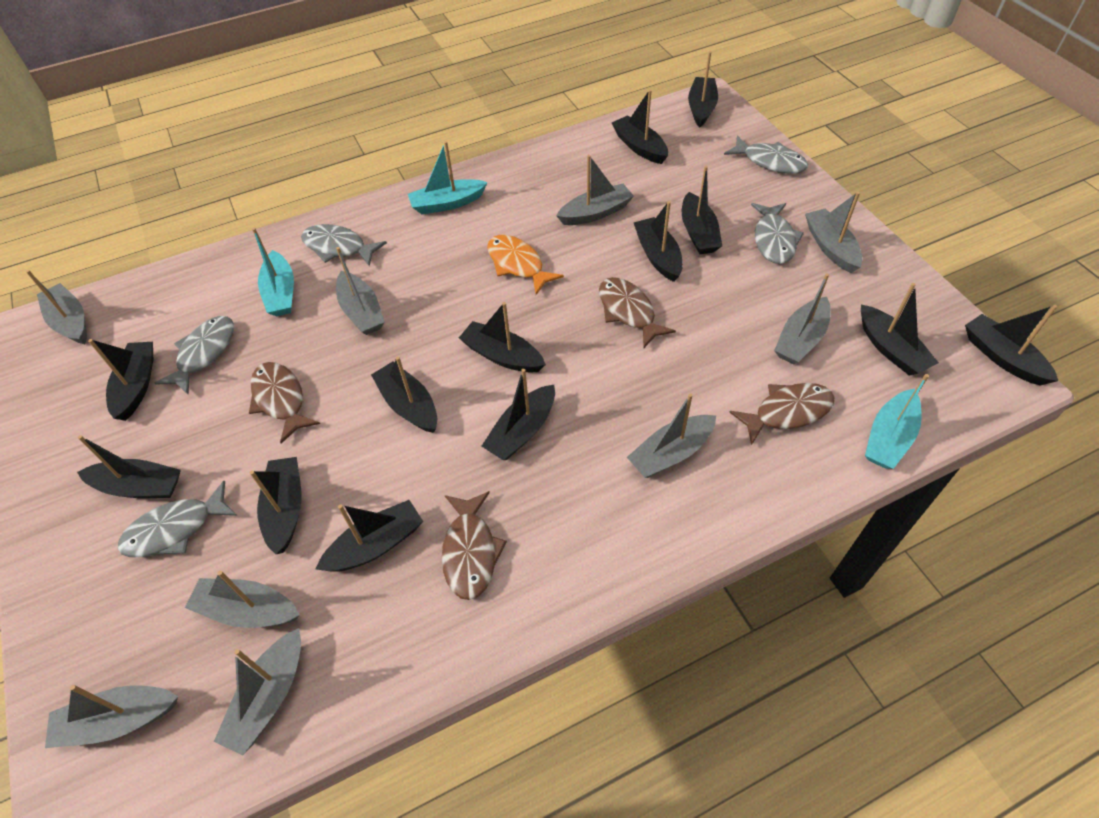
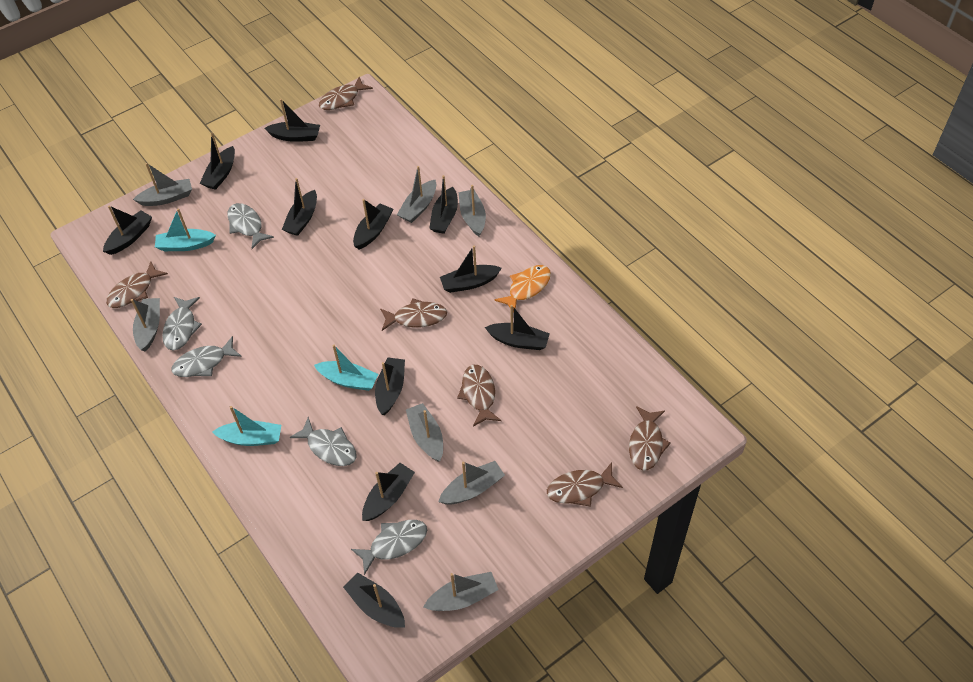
black boat: 13 -> 11
brown fish: 4 -> 6
grey boat: 9 -> 7

